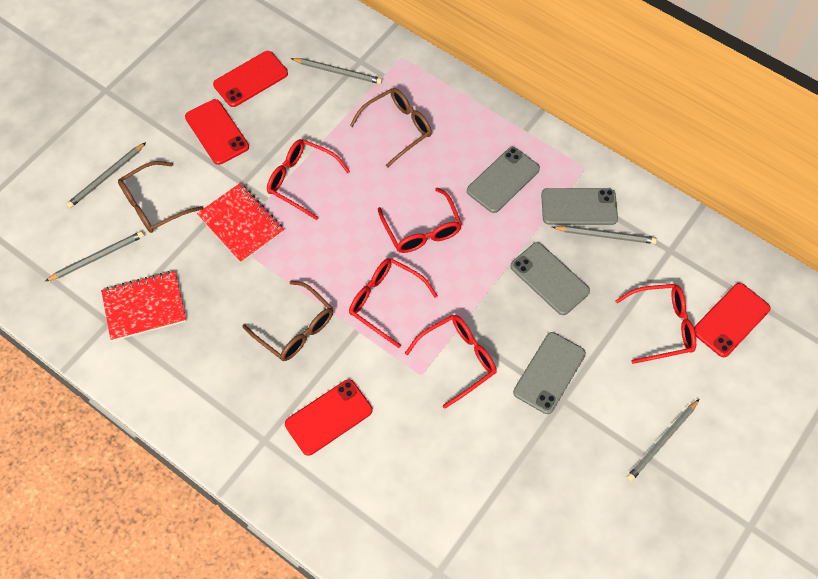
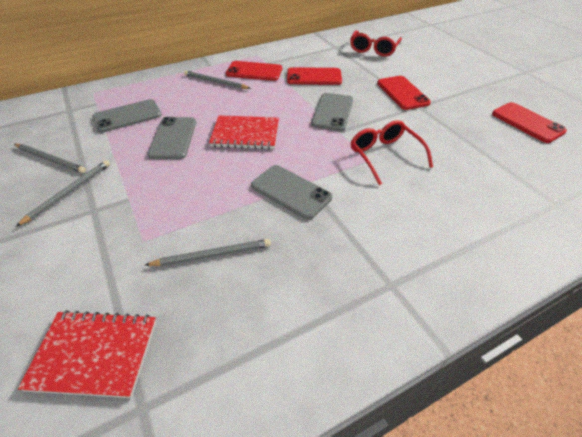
brown glasses: 3 -> 0
grey pencil: 5 -> 4
red glasses: 5 -> 2

